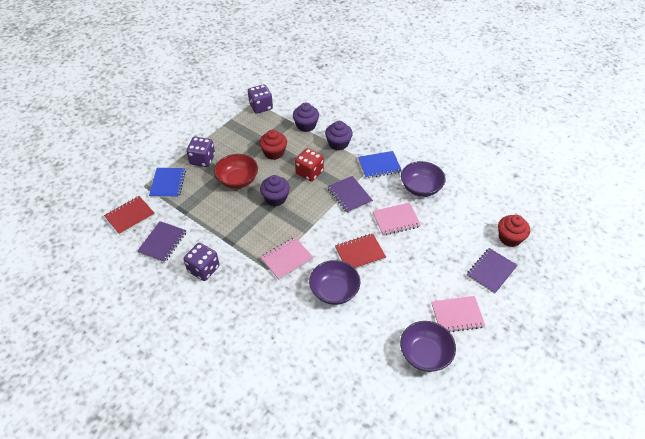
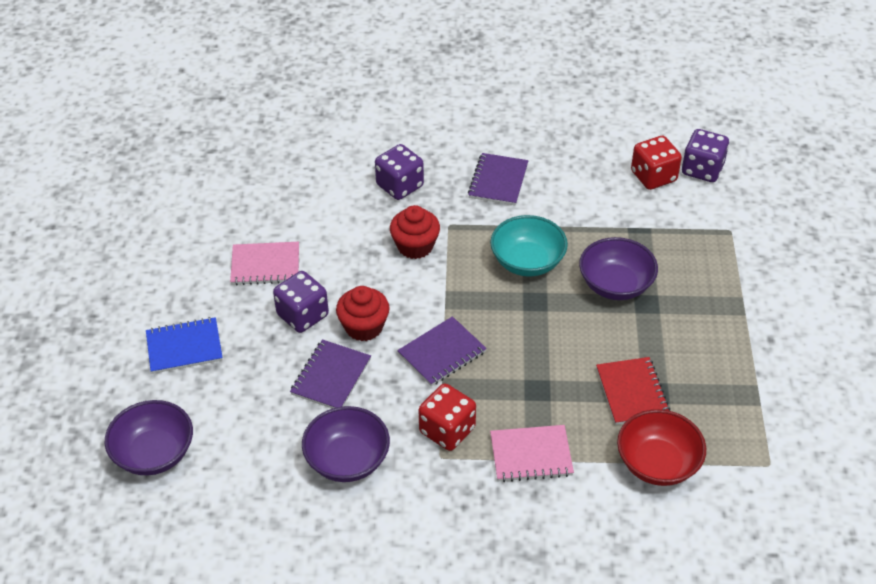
blue notebook: 2 -> 1
pink notebook: 3 -> 2
purple cupcake: 3 -> 0
red dice: 1 -> 2
red notebook: 2 -> 1
turquoise bowl: 0 -> 1

